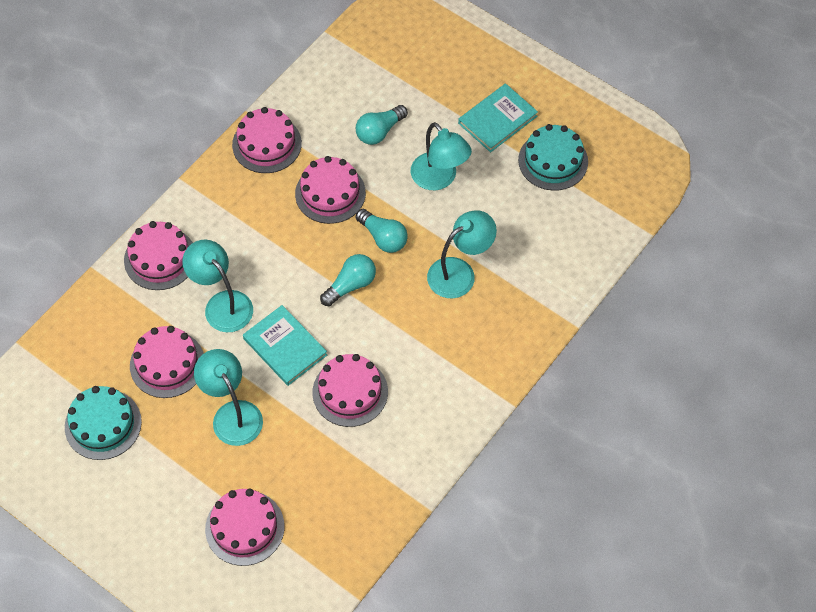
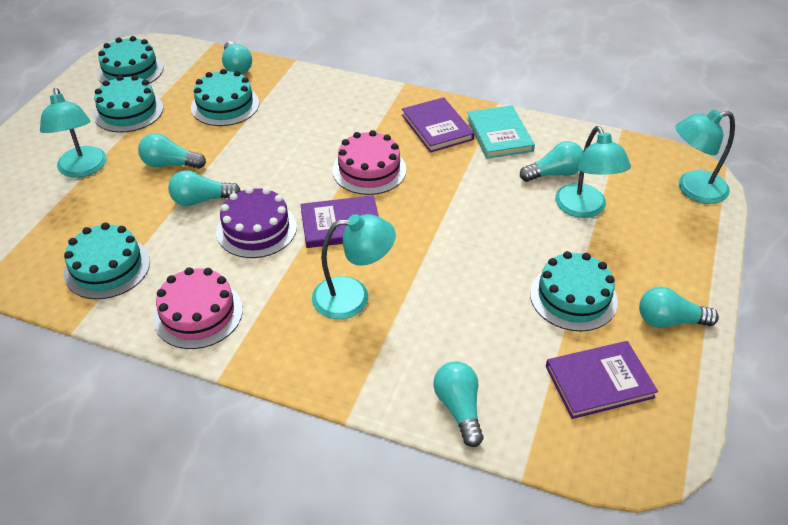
pink cake: 6 -> 2
purple book: 0 -> 3
purple cake: 0 -> 1
turquoise book: 2 -> 1
turquoise cake: 2 -> 5
turquoise light bulb: 3 -> 6

